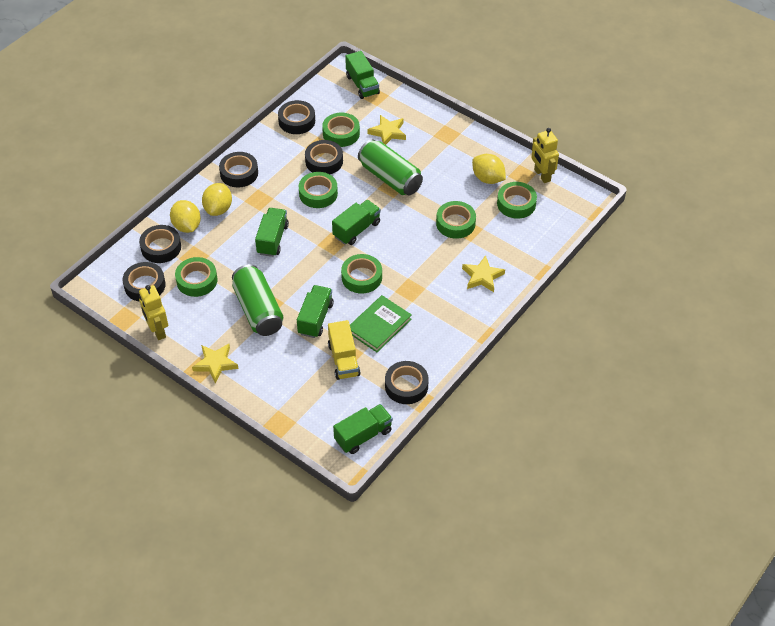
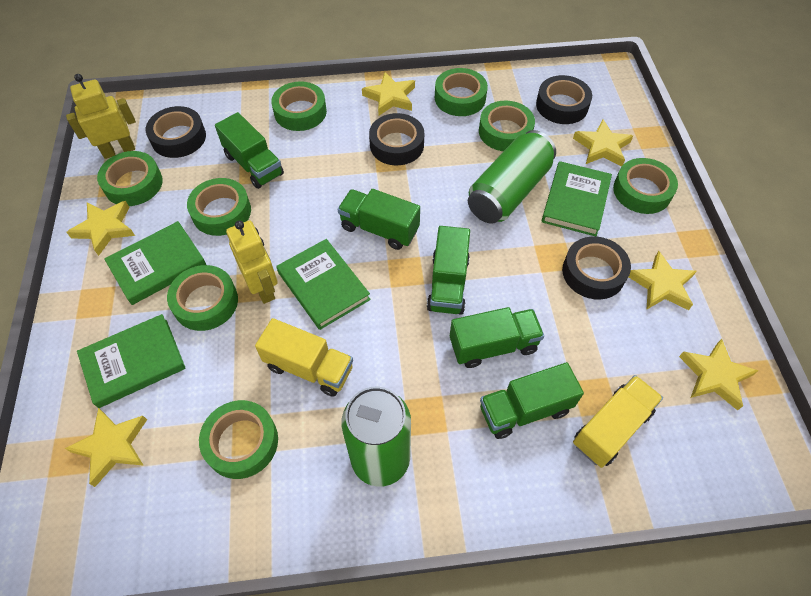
black tape: 6 -> 4
green book: 1 -> 4
green tape: 6 -> 8
yellow lemon: 3 -> 0
yellow star: 3 -> 6
yellow truck: 1 -> 2

